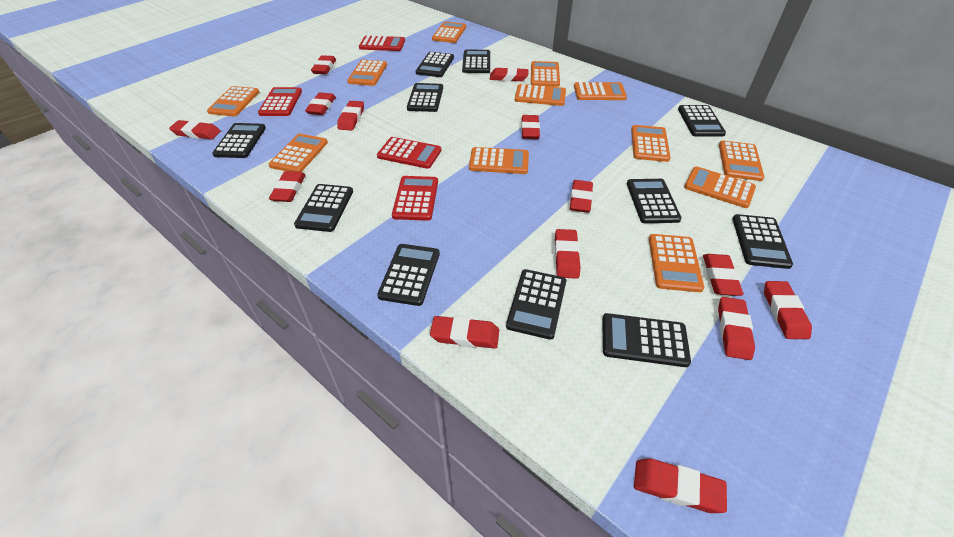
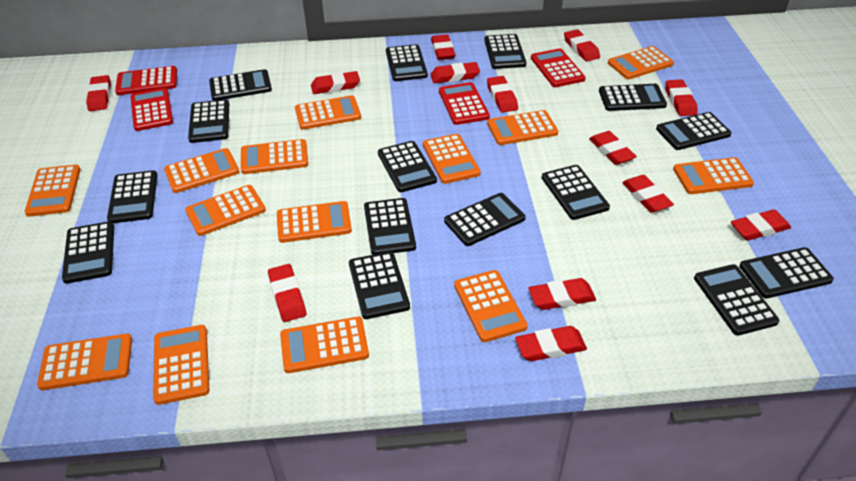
black calculator: 11 -> 15
orange calculator: 12 -> 14
red eraser: 14 -> 13

